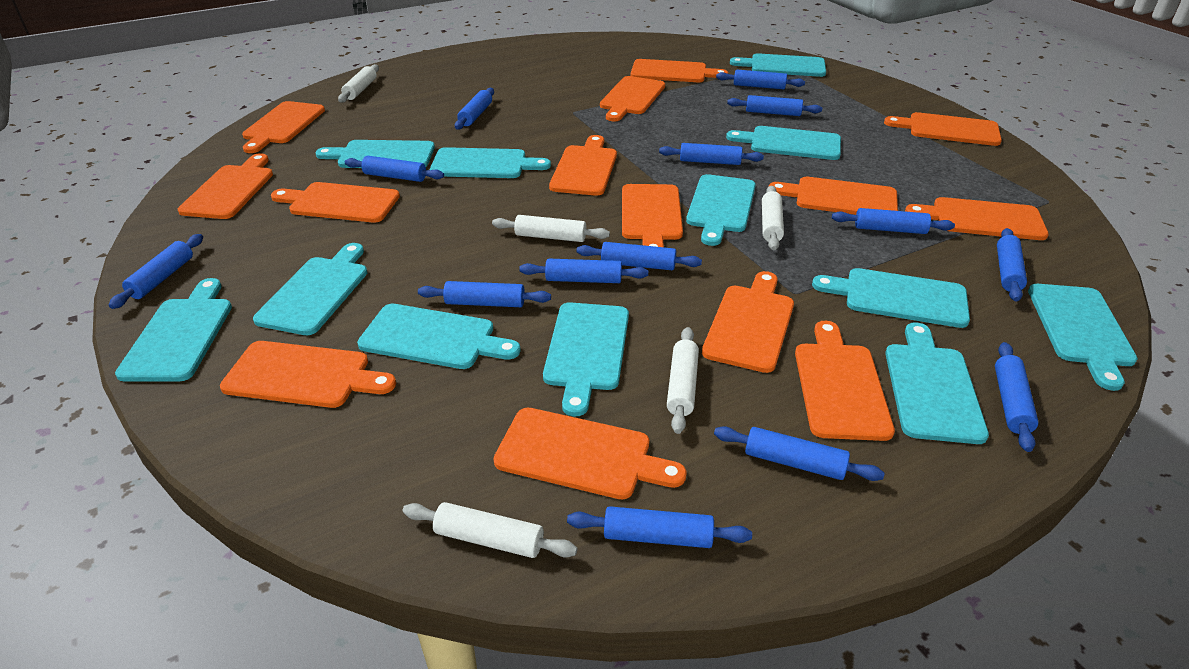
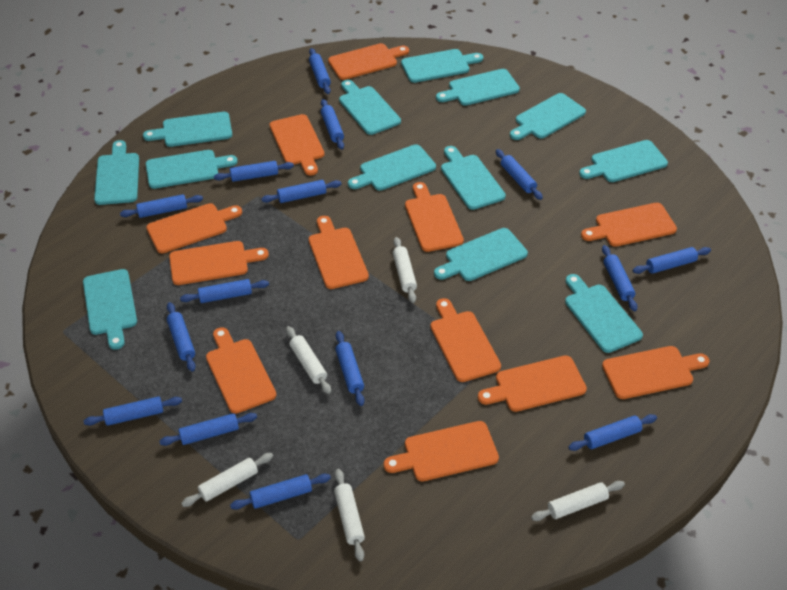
blue rolling pin: 14 -> 15
orange cutting board: 14 -> 12
turquoise cutting board: 12 -> 13

